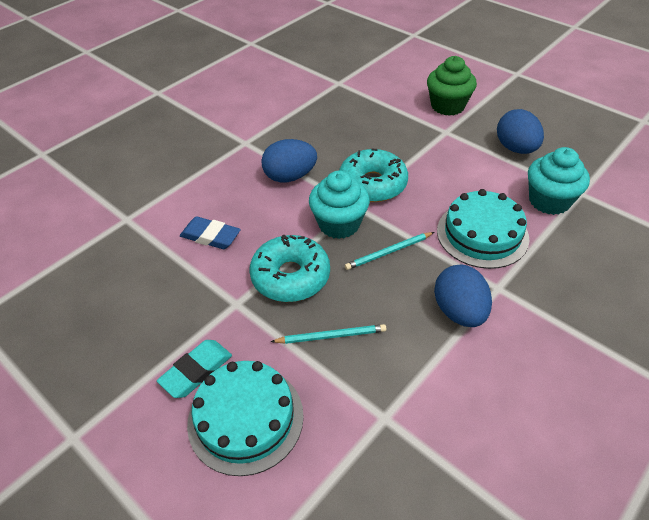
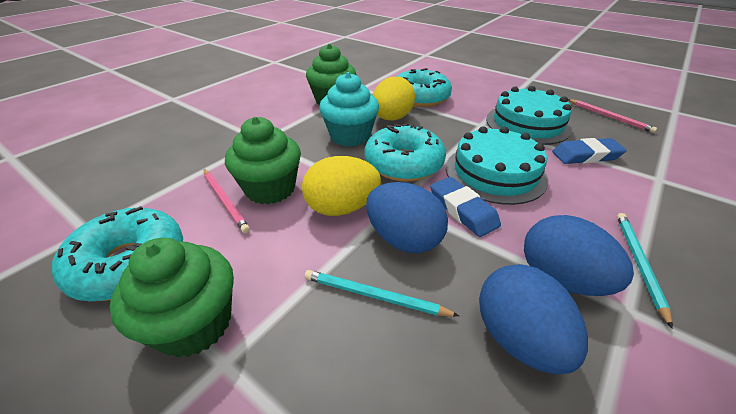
blue eraser: 1 -> 2
green cupcake: 1 -> 3
pink pencil: 0 -> 2
turquoise cupcake: 2 -> 1
turquoise donut: 2 -> 3
turquoise eraser: 1 -> 0
yellow egg: 0 -> 2

